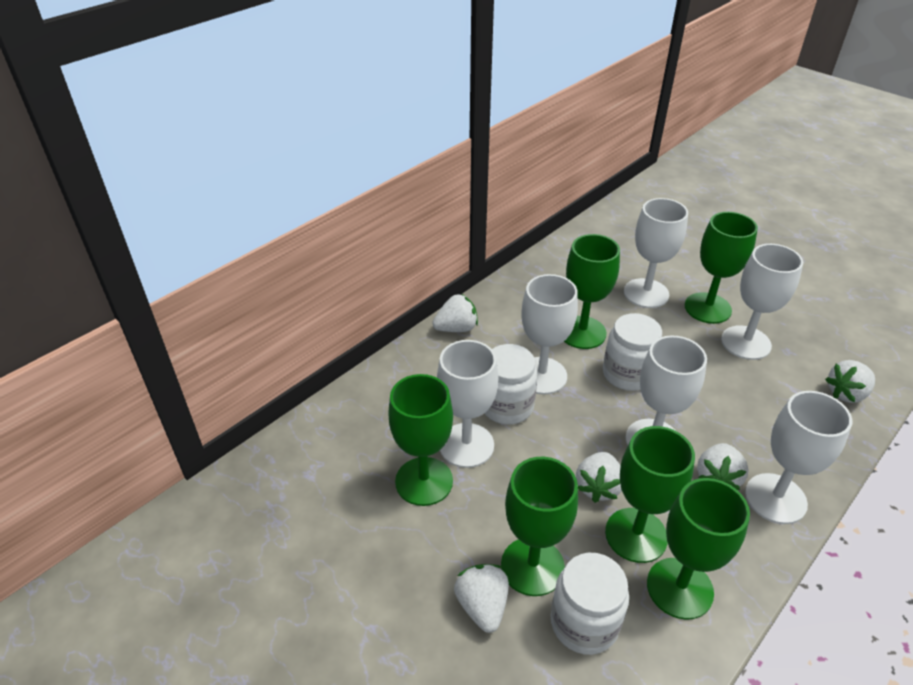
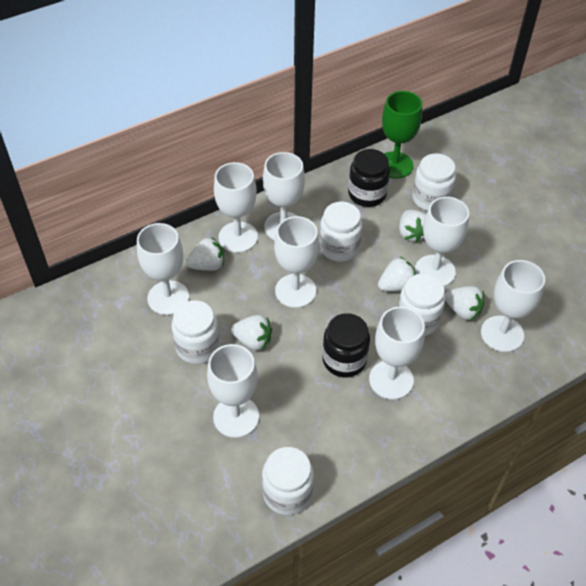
black jar: 0 -> 2
green goblet: 6 -> 1
white goblet: 6 -> 8
white jar: 3 -> 5

